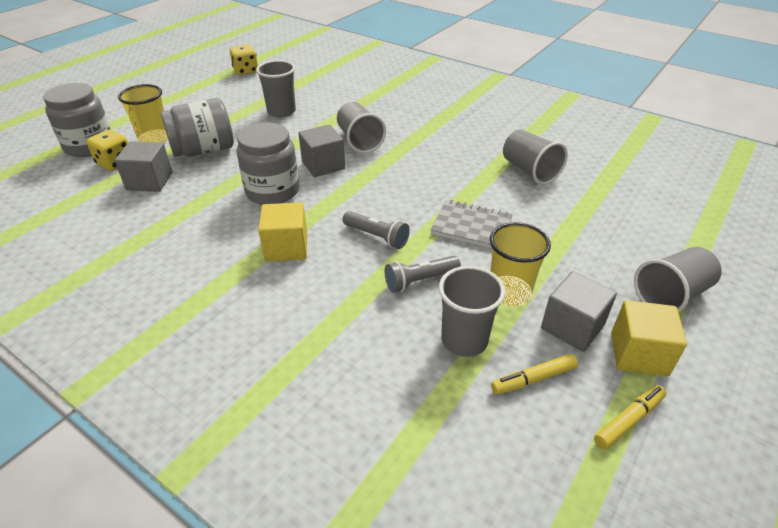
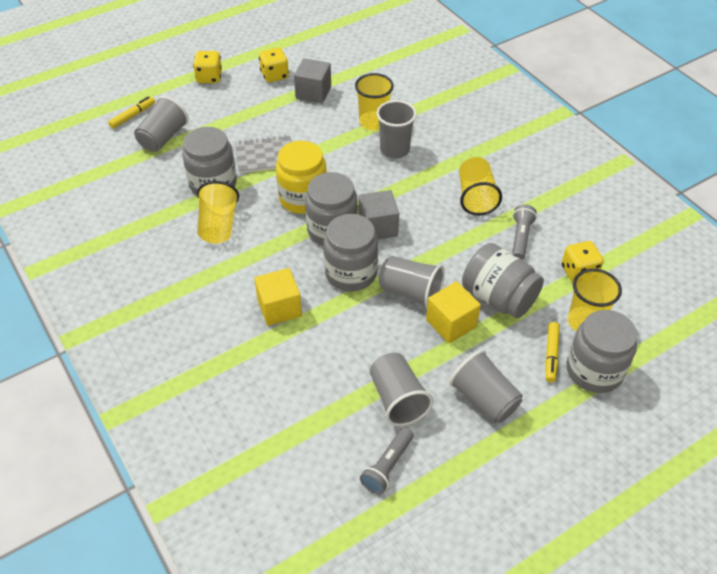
grey cube: 3 -> 2
grey jar: 3 -> 5
yellow cup: 2 -> 4
yellow dice: 2 -> 3
yellow jar: 0 -> 1

